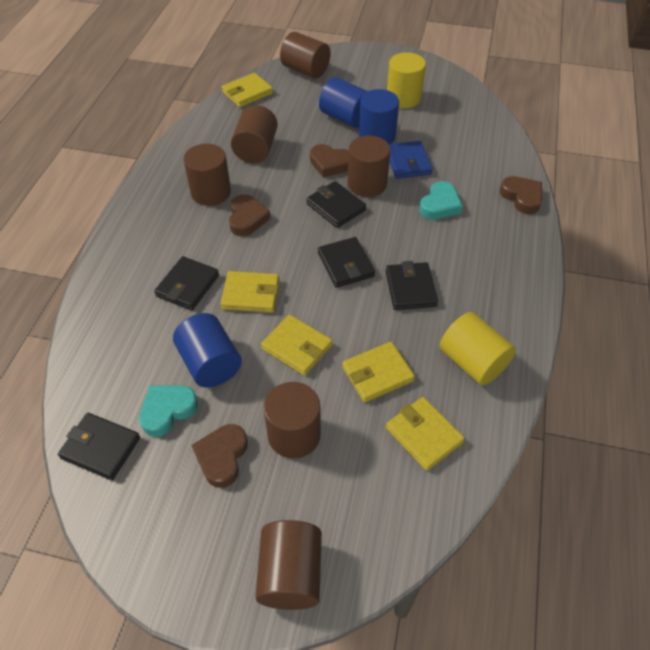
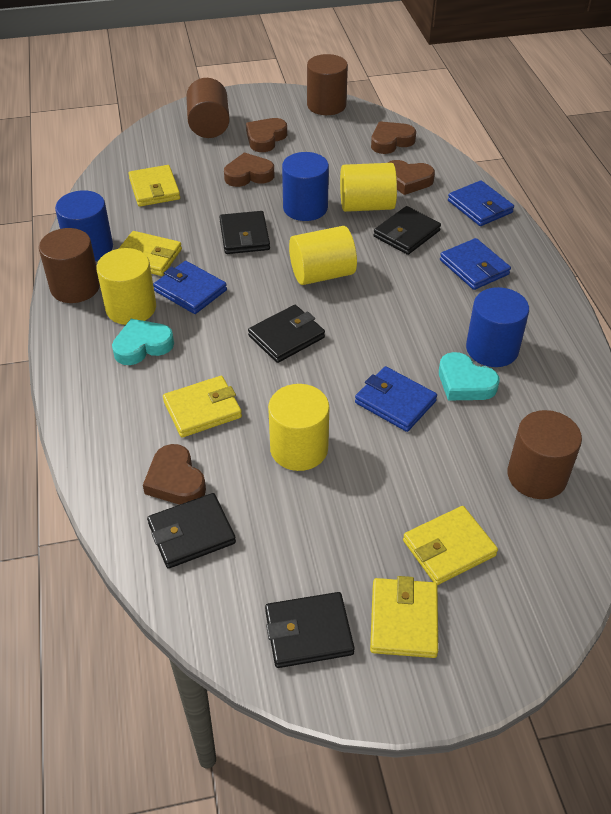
blue wallet: 1 -> 4
brown cylinder: 6 -> 4
brown heart: 4 -> 5
yellow cylinder: 2 -> 4

